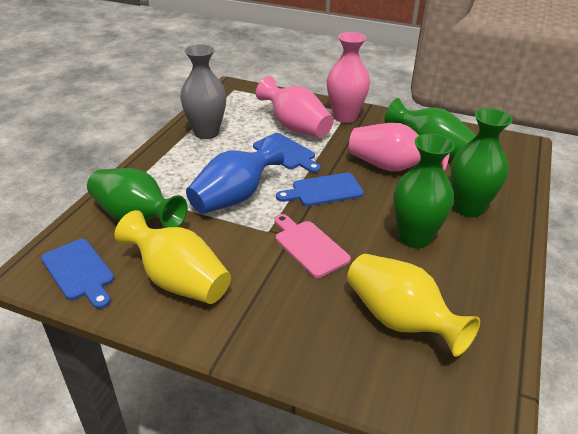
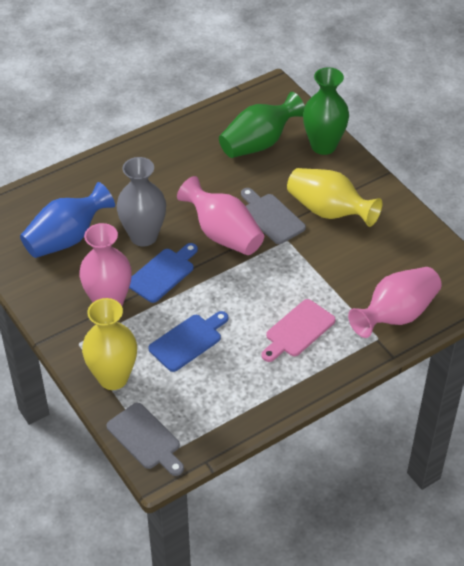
blue cutting board: 3 -> 2
green vase: 4 -> 2
grey cutting board: 0 -> 2

